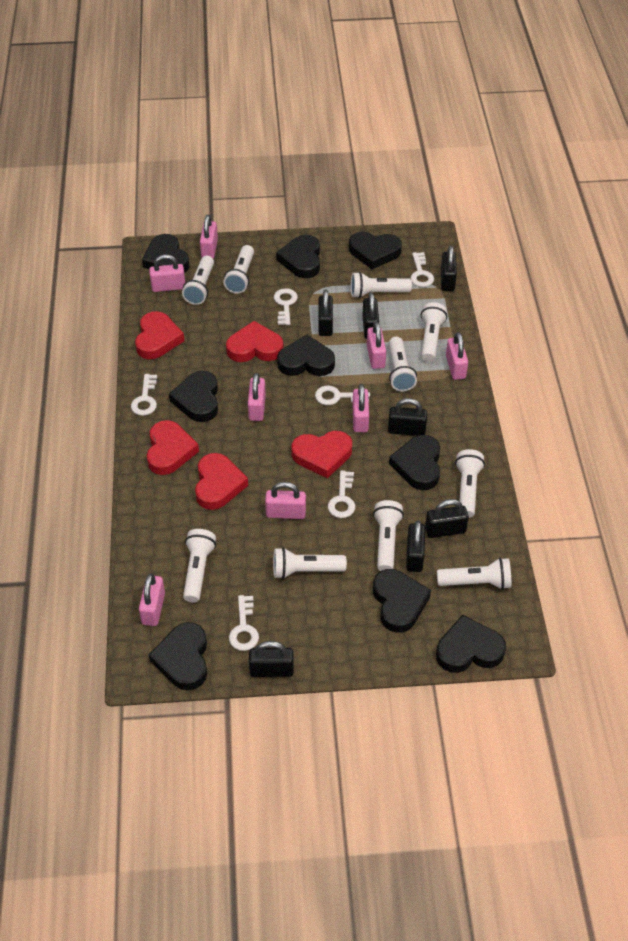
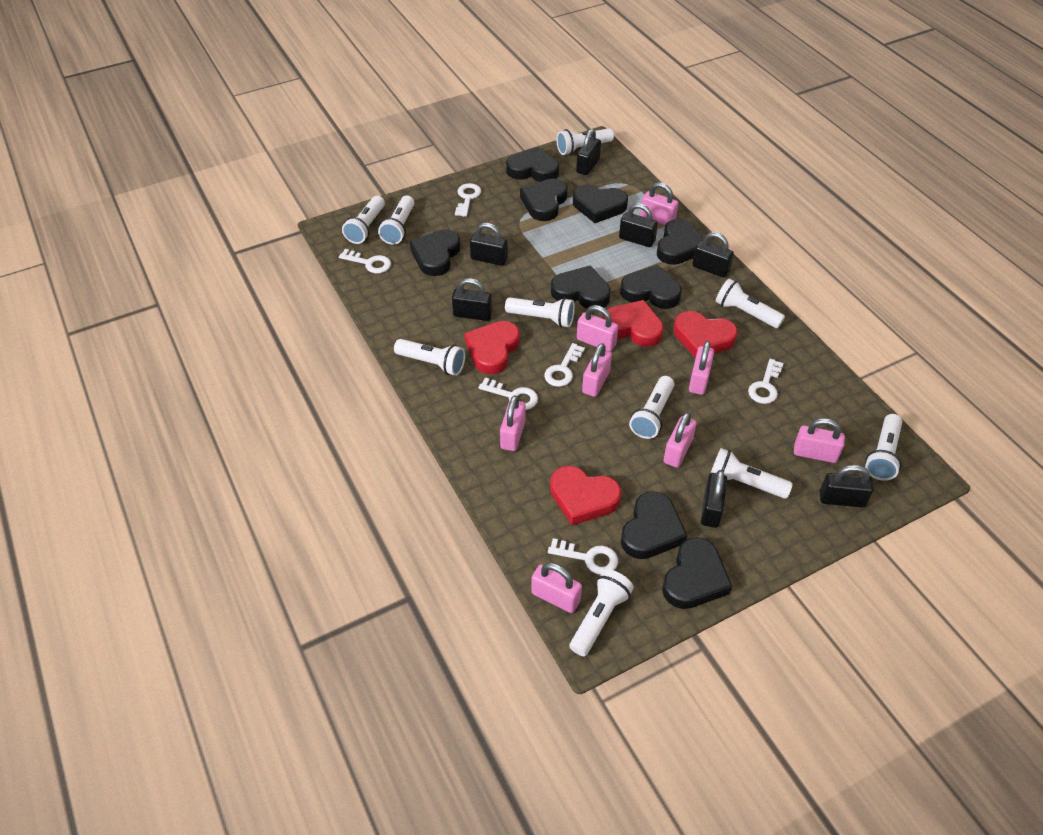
red heart: 5 -> 4

